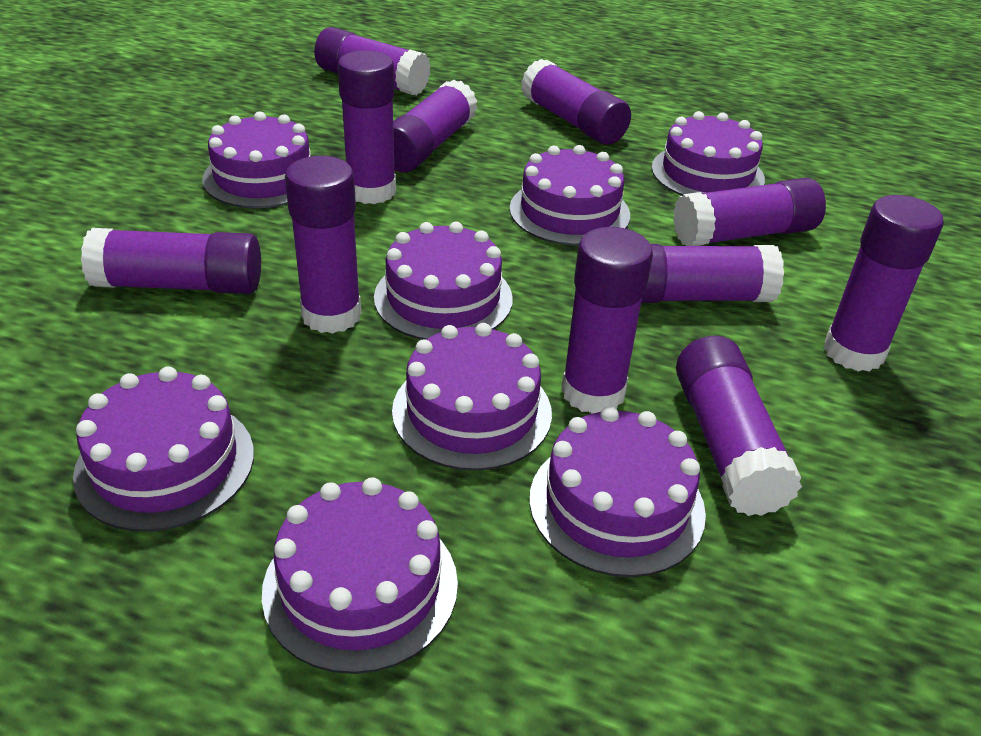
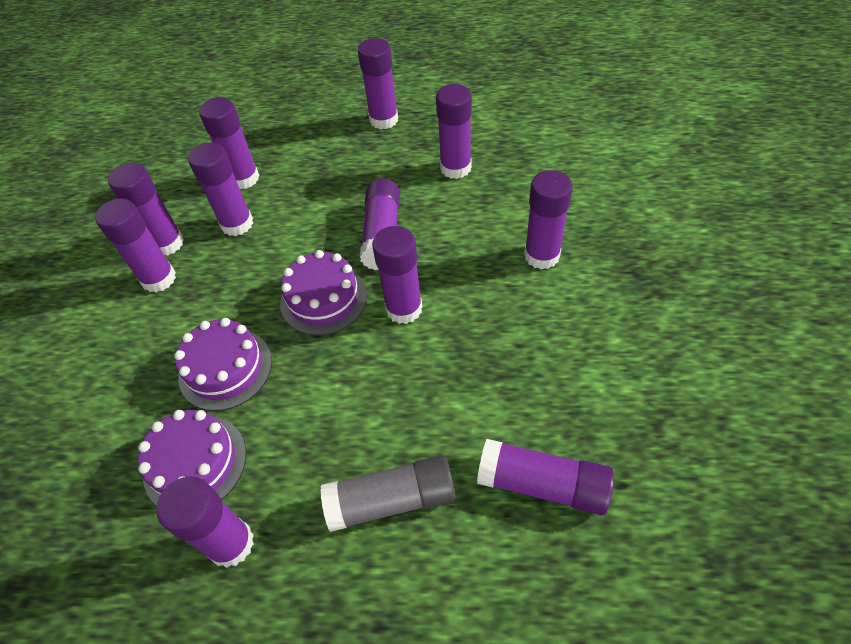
grey glue stick: 0 -> 1
purple cake: 8 -> 3

